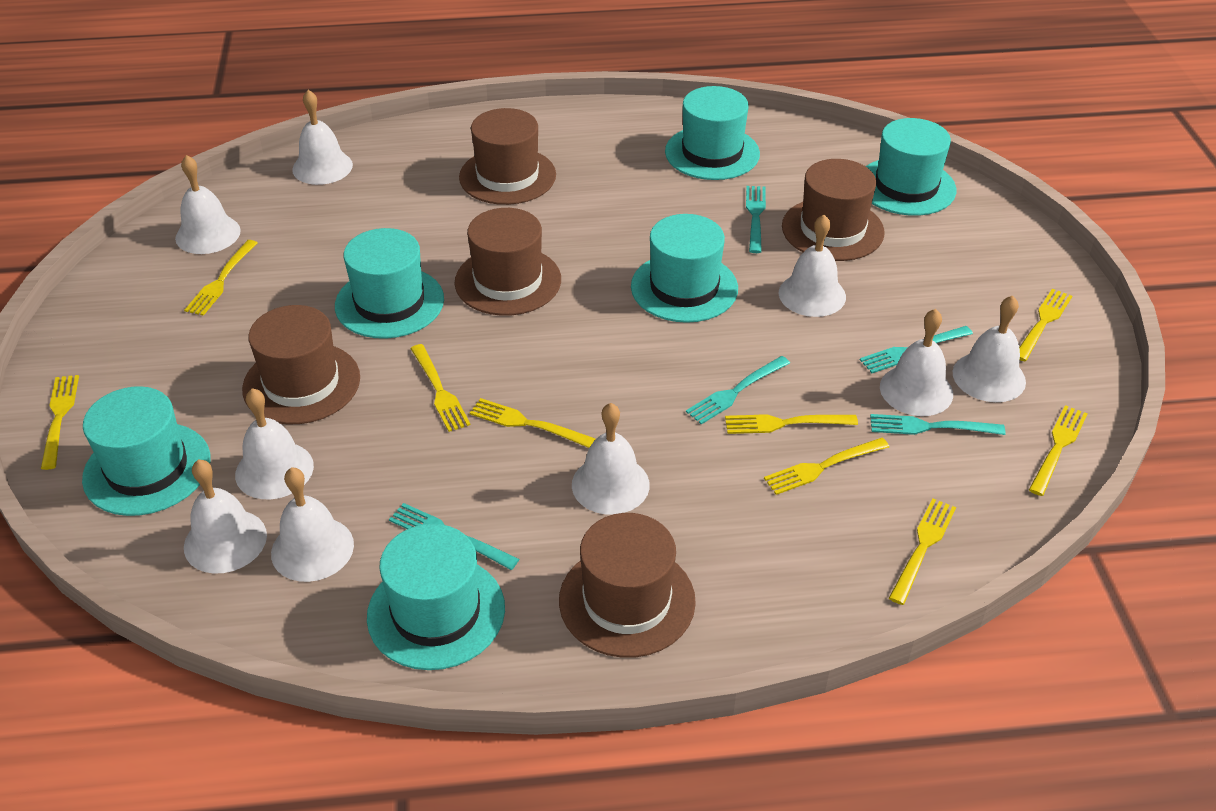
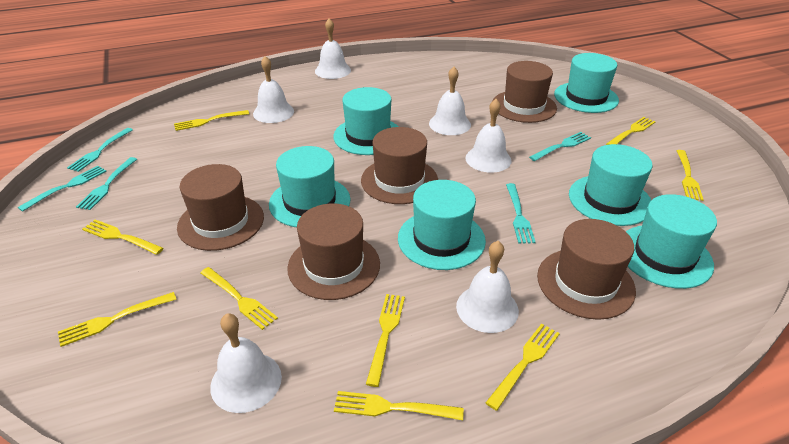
white bell: 9 -> 6

